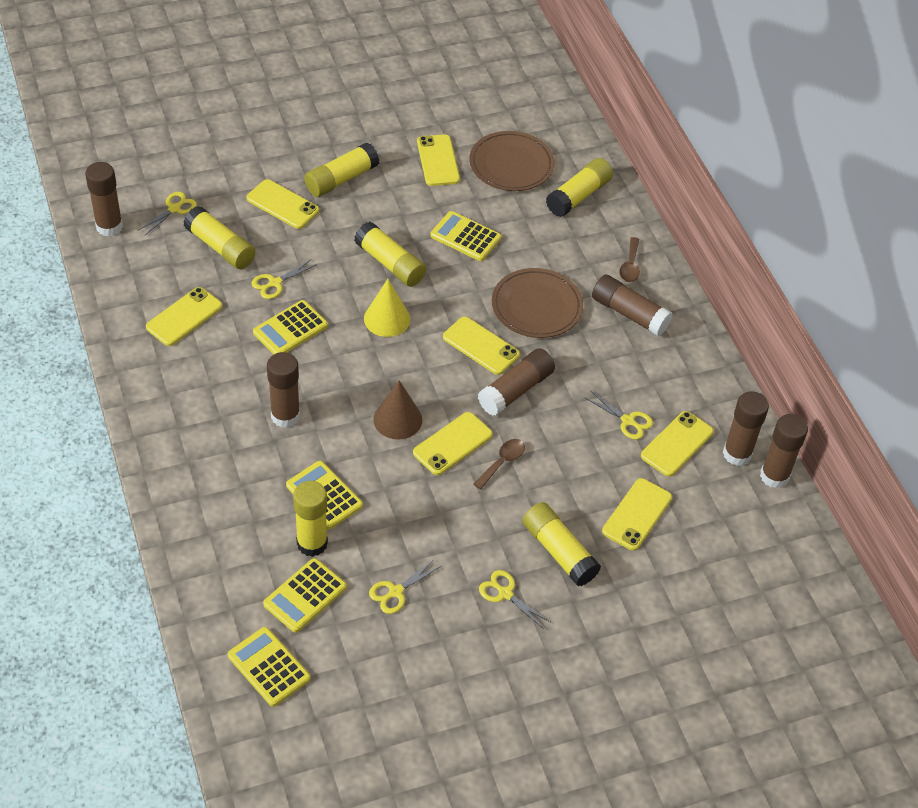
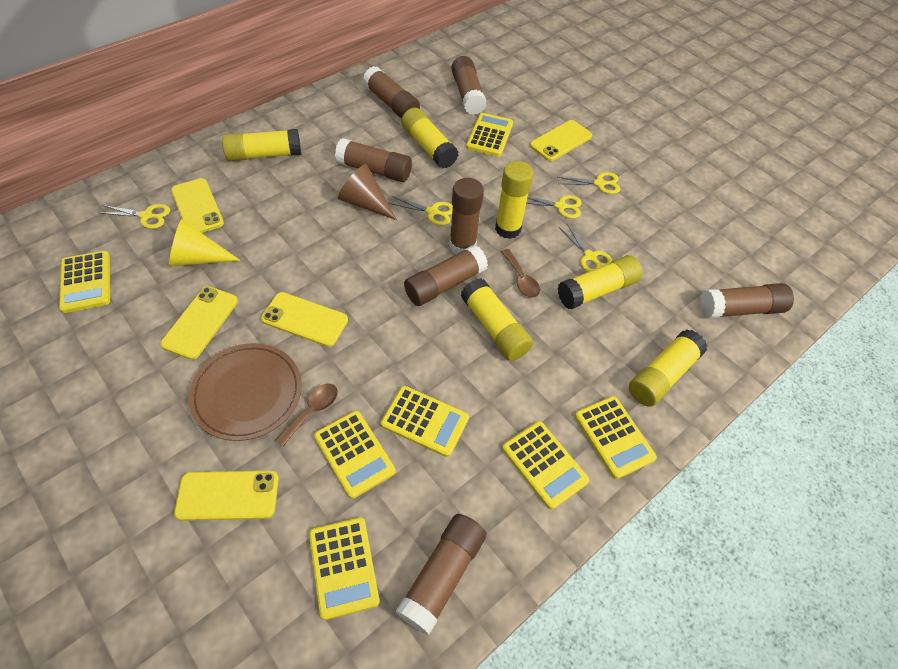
brown glue stick: 6 -> 7
brown plate: 2 -> 1
yellow calculator: 5 -> 7
yellow phone: 7 -> 5

